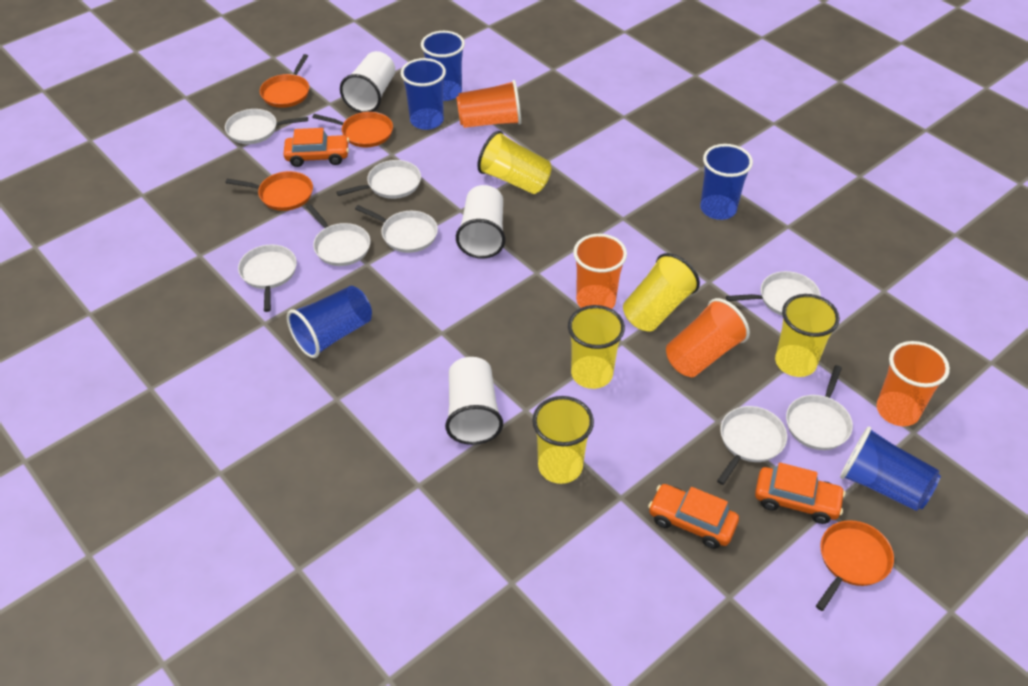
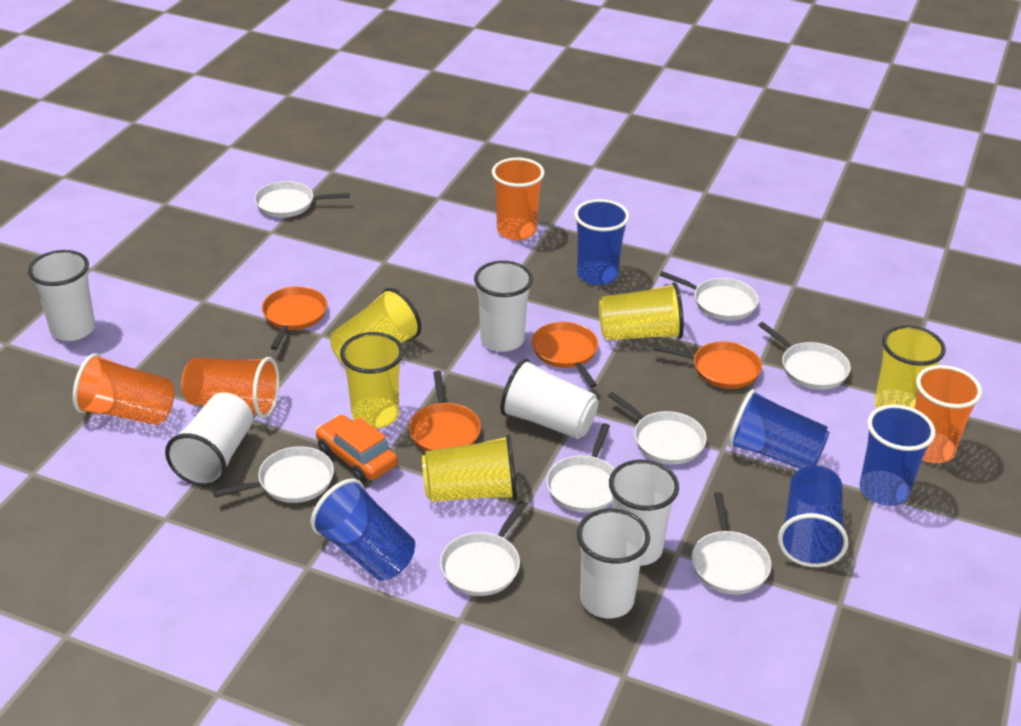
orange car: 3 -> 1
white cup: 3 -> 6

